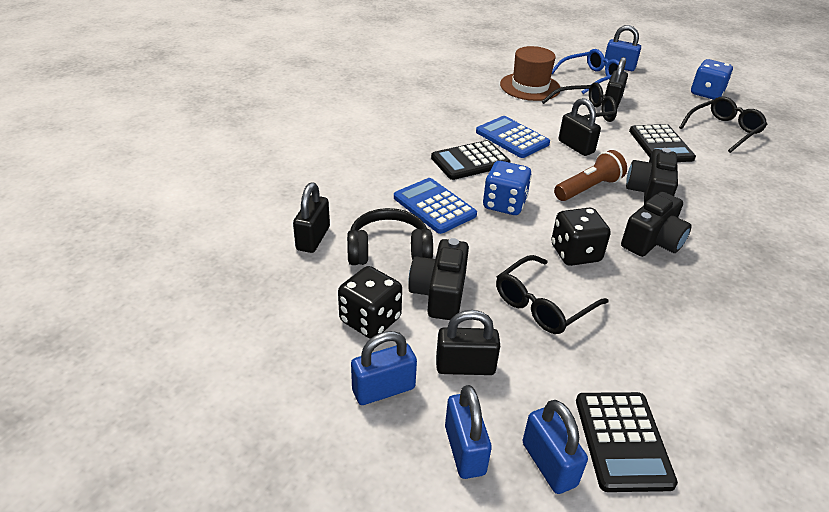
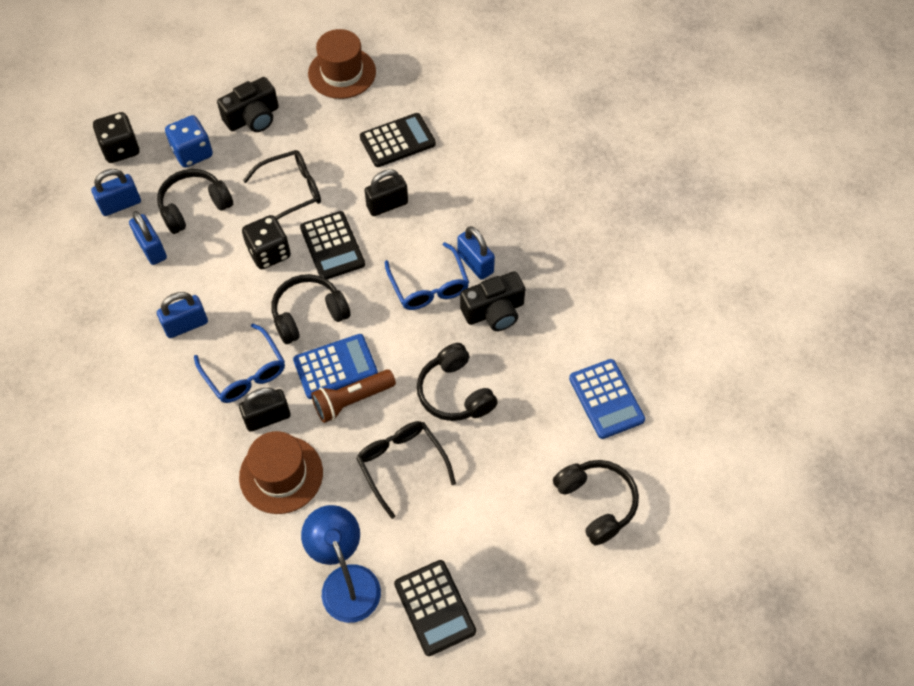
black camera: 3 -> 2
black glasses: 3 -> 2
black headphones: 1 -> 4
black padlock: 4 -> 2
blue dice: 2 -> 1
blue glasses: 1 -> 2
blue lamp: 0 -> 1
brown hat: 1 -> 2

